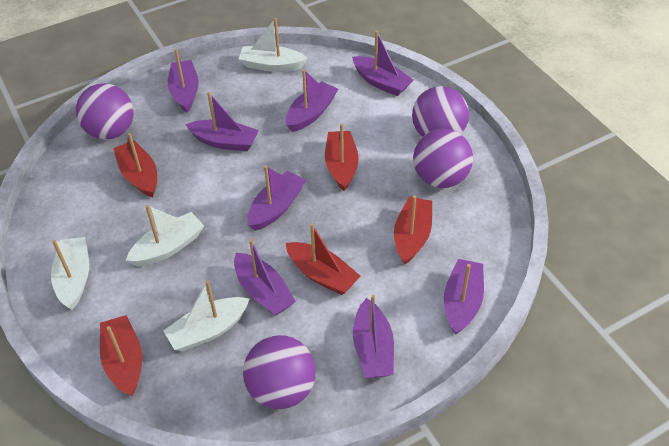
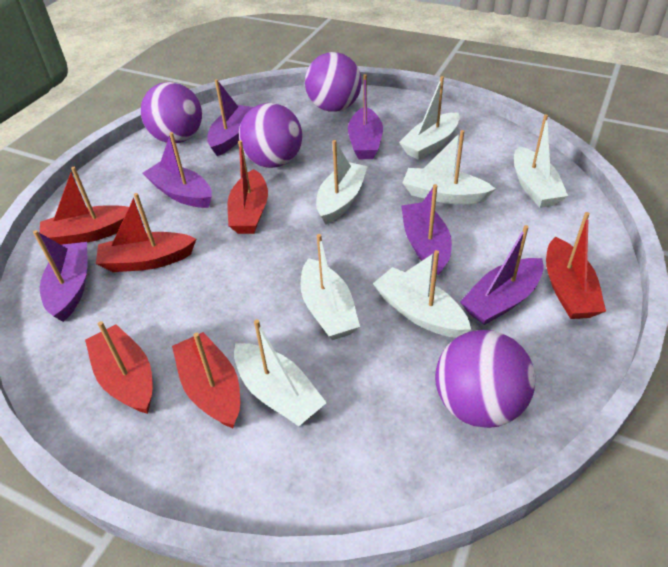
purple boat: 8 -> 6
red boat: 5 -> 6
white boat: 4 -> 7

